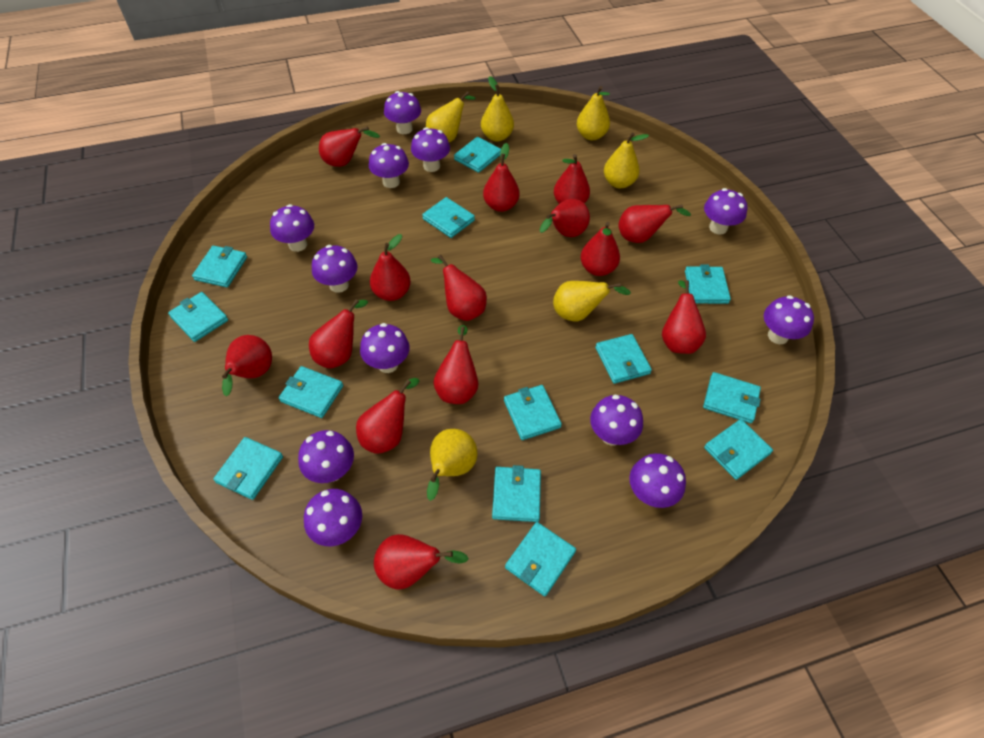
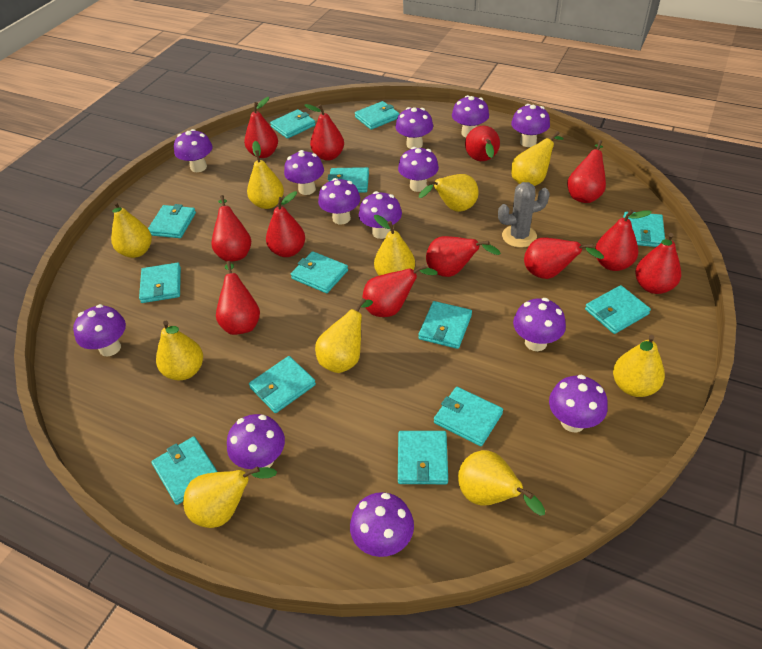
grey cactus: 0 -> 1
purple mushroom: 12 -> 13
red pear: 14 -> 12
yellow pear: 6 -> 10

